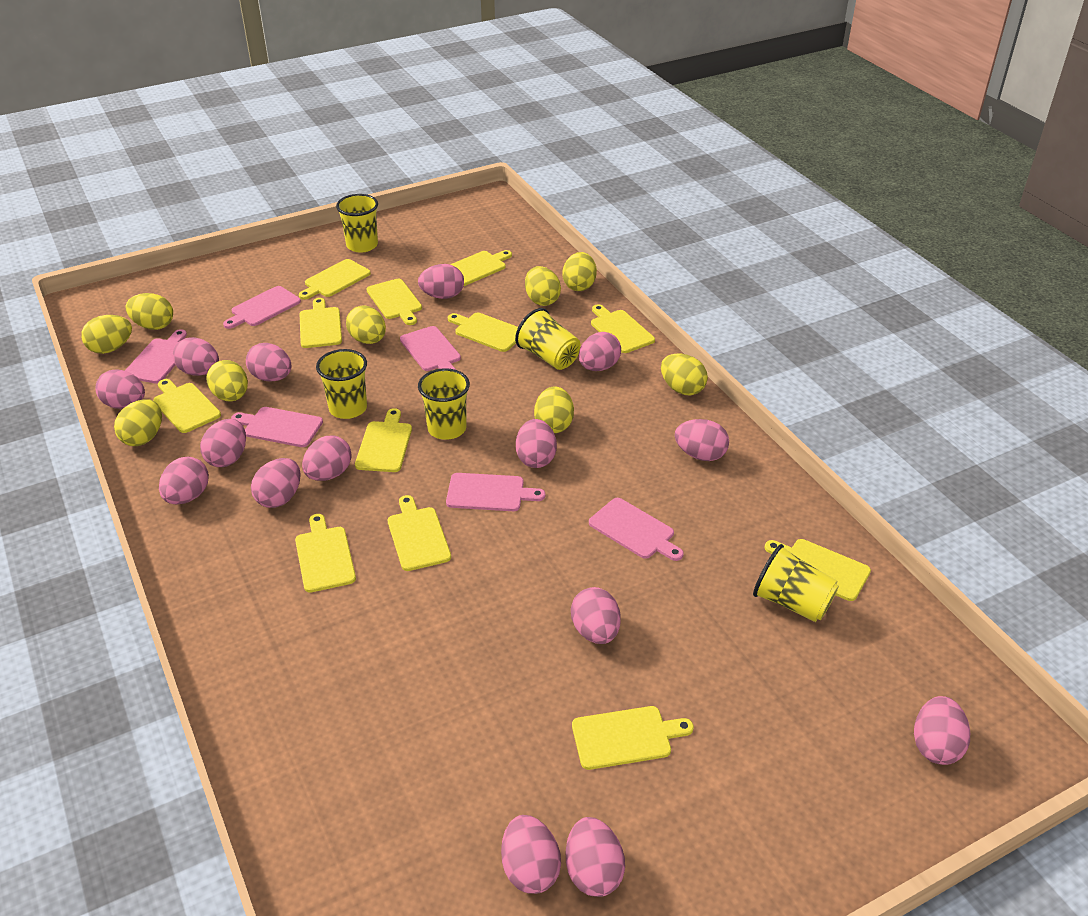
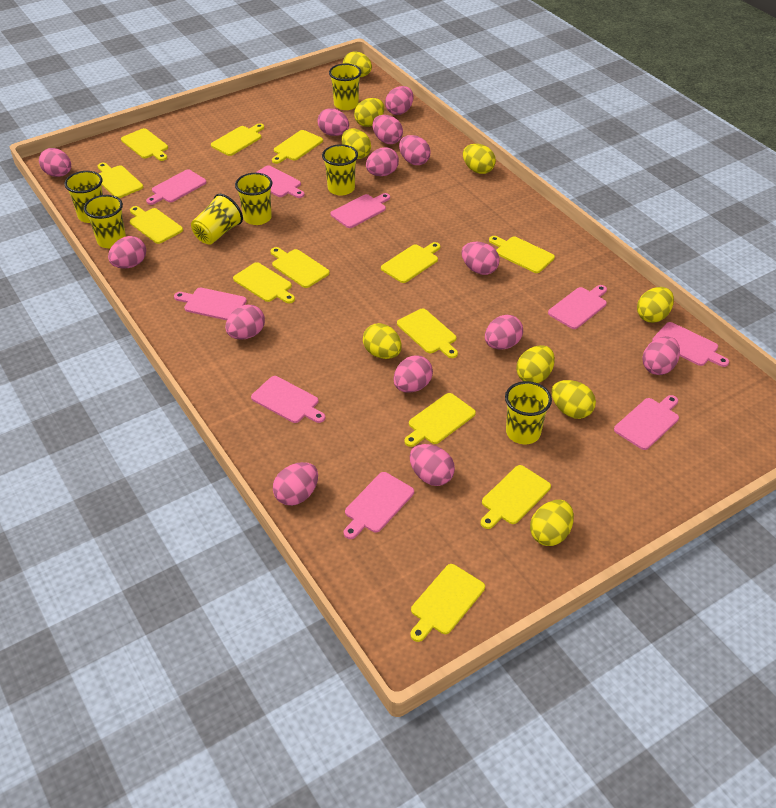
pink cutting board: 6 -> 9
pink egg: 15 -> 14
yellow cup: 5 -> 7
yellow cutting board: 12 -> 13

